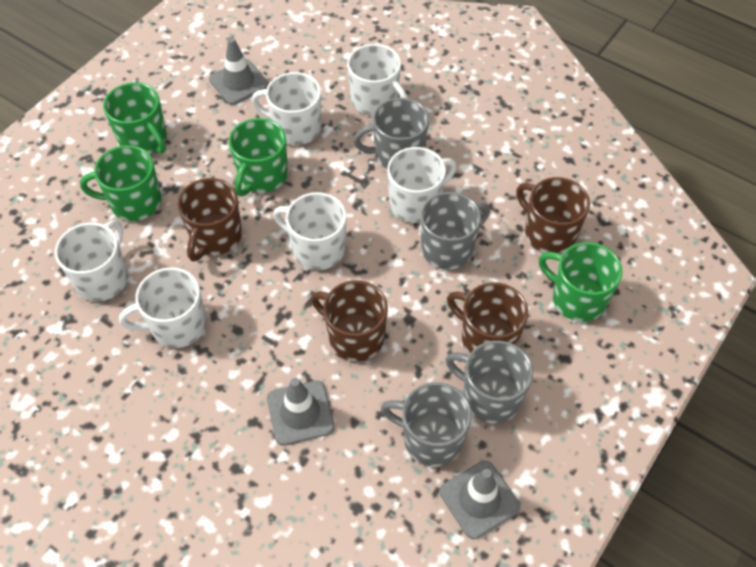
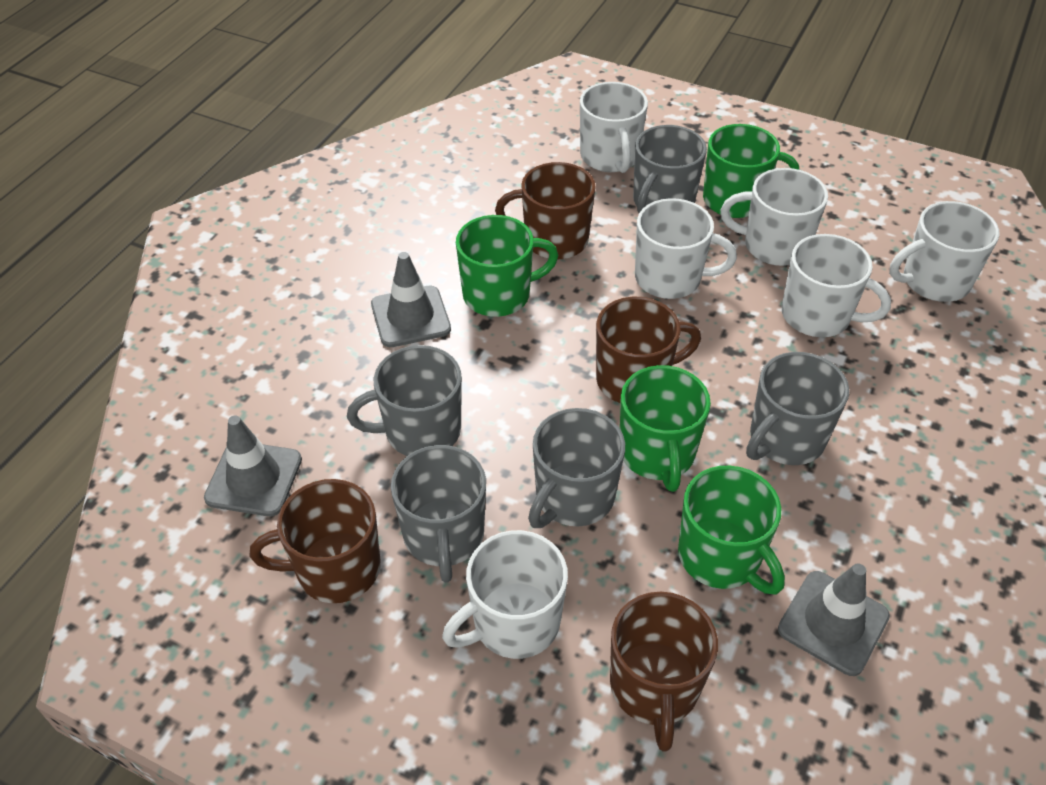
grey mug: 4 -> 5

